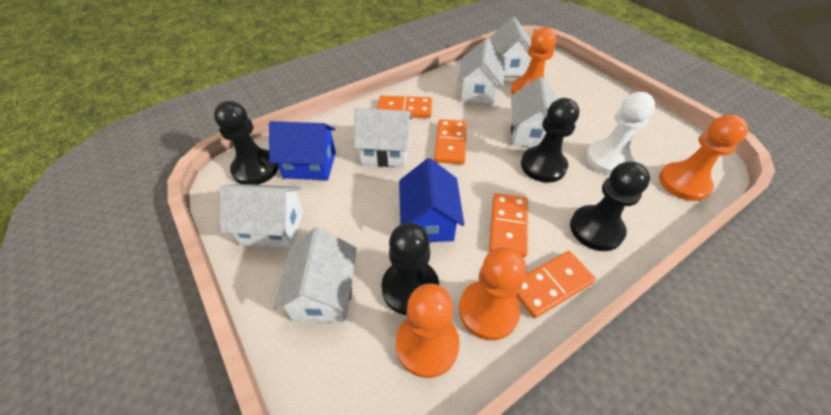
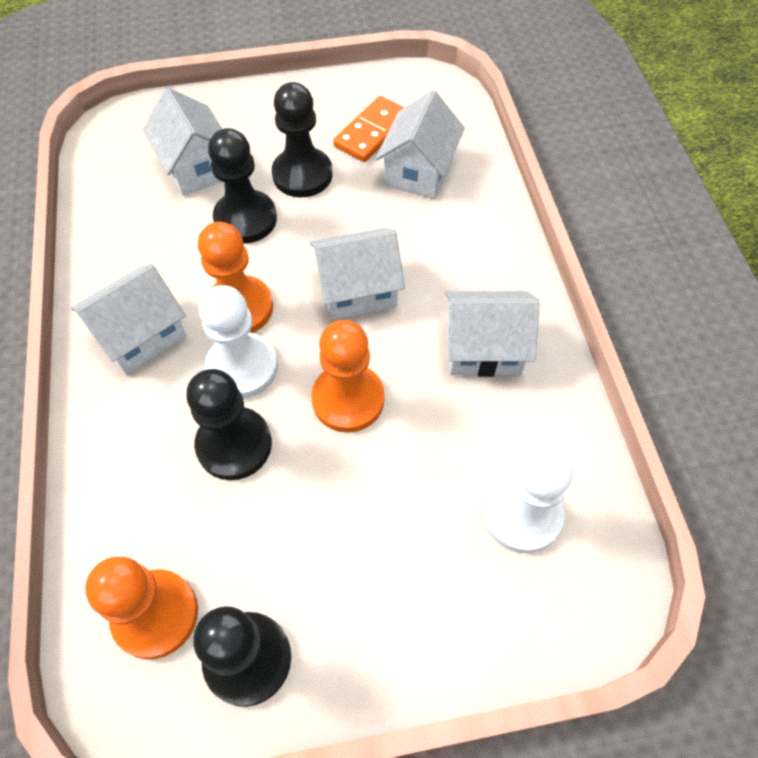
blue house: 2 -> 0
orange domino: 4 -> 1
orange pawn: 4 -> 3
white house: 6 -> 5
white pawn: 1 -> 2

